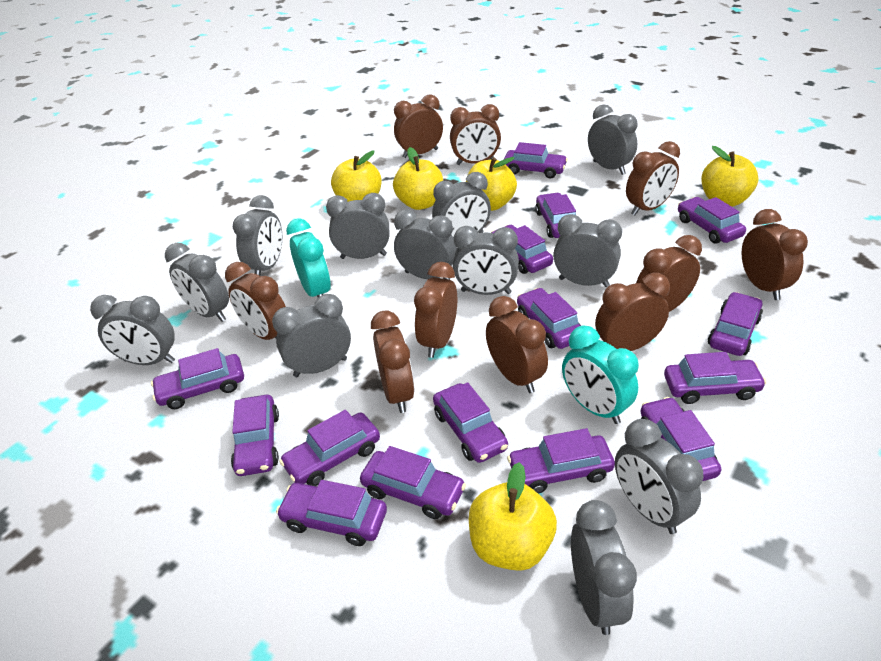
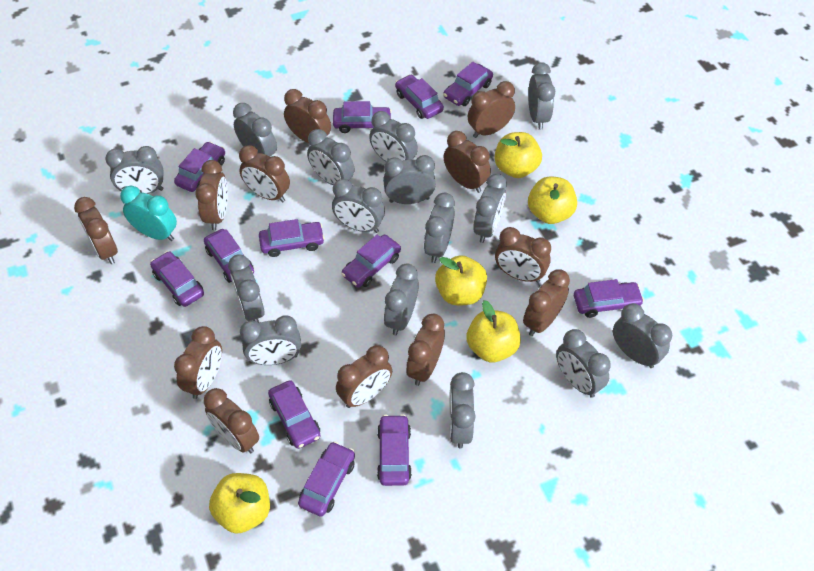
brown clock: 10 -> 12
grey clock: 12 -> 15
purple car: 15 -> 12
turquoise clock: 2 -> 1

